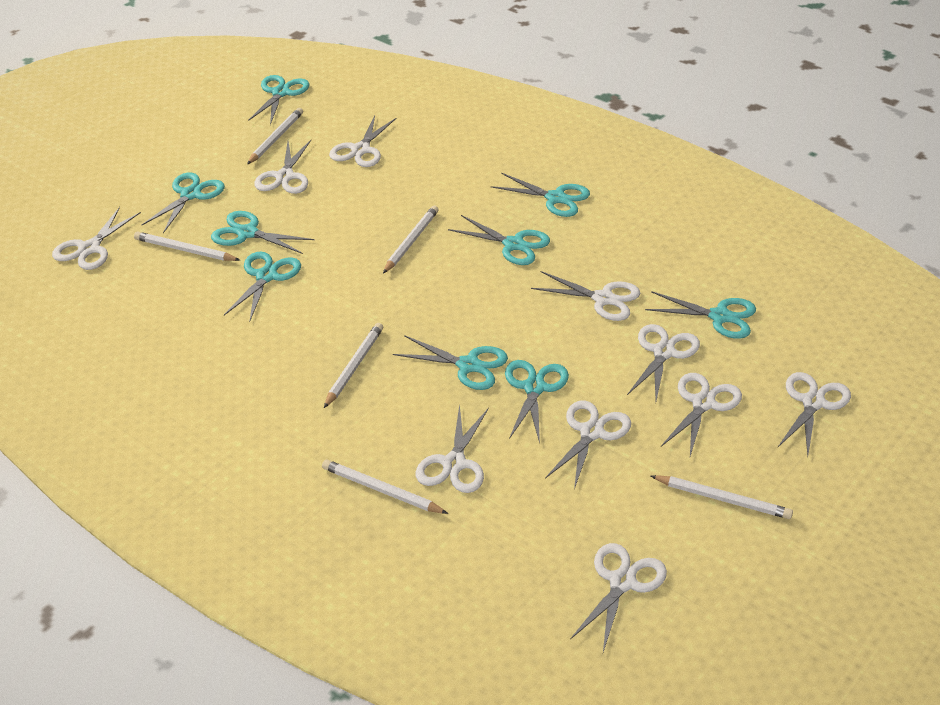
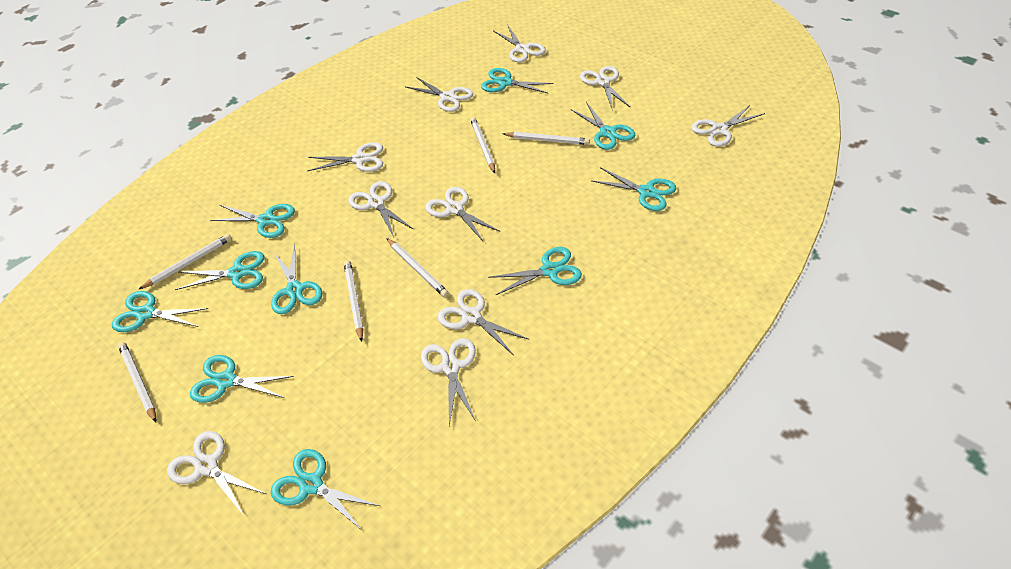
turquoise scissors: 9 -> 10

